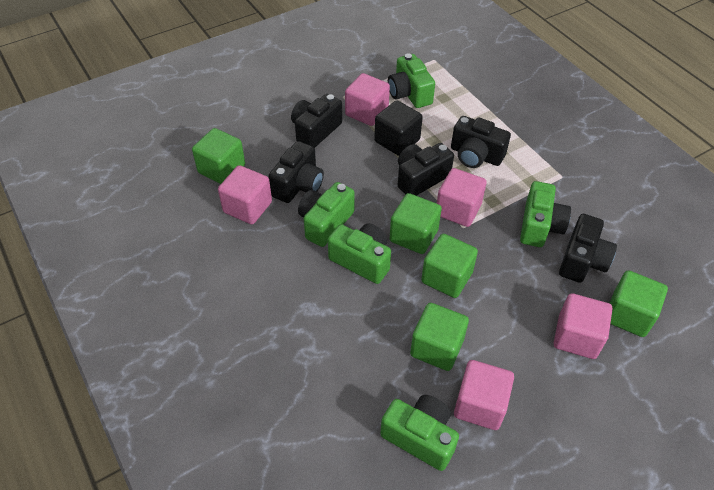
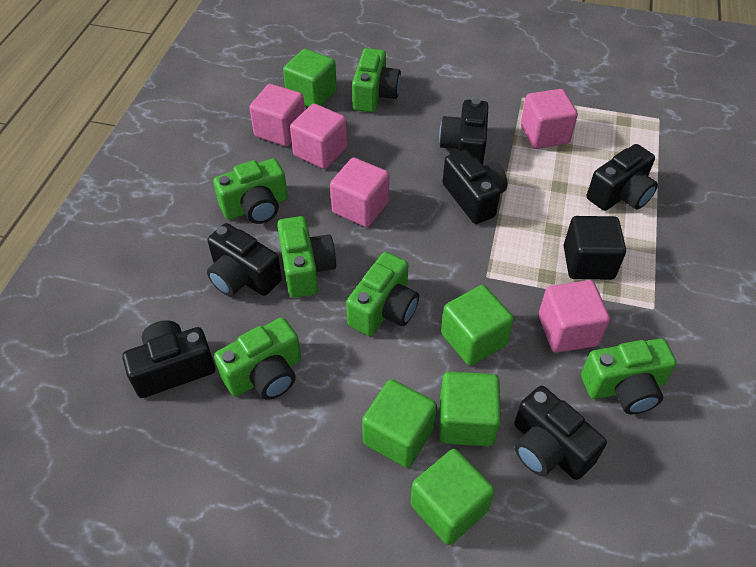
black camera: 5 -> 6
green camera: 5 -> 6

